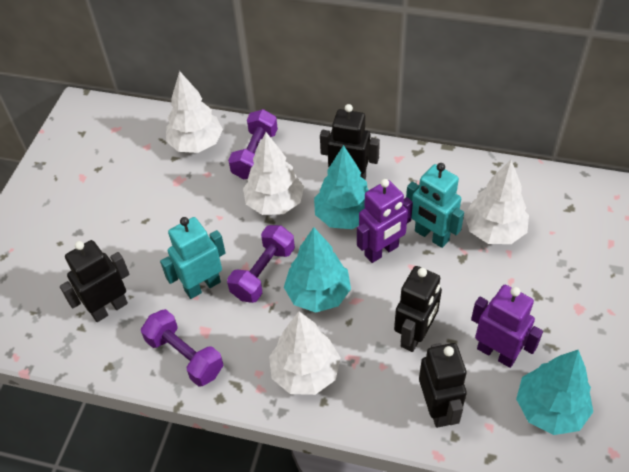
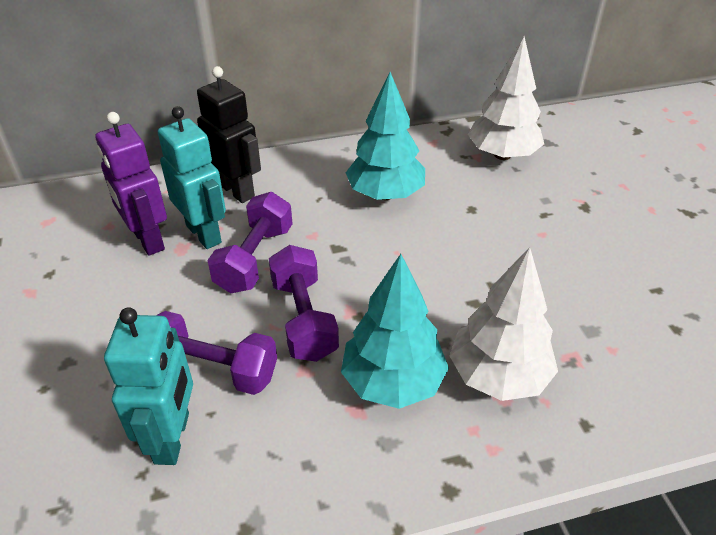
black robot: 4 -> 1
purple robot: 2 -> 1
turquoise tree: 3 -> 2
white tree: 4 -> 2

